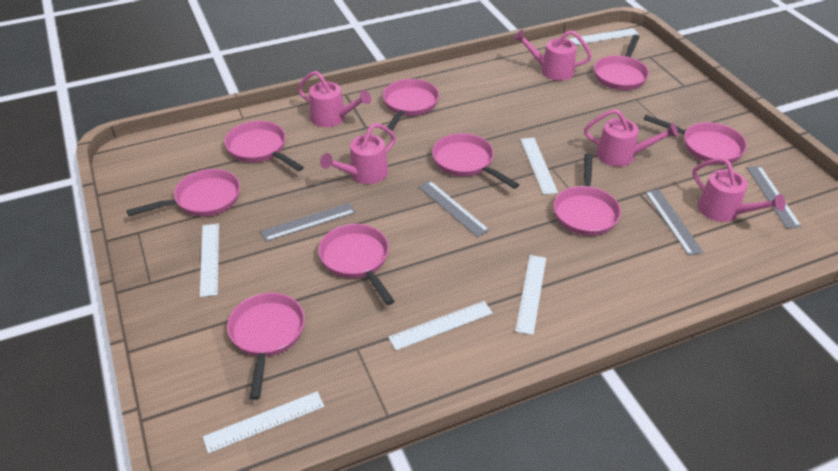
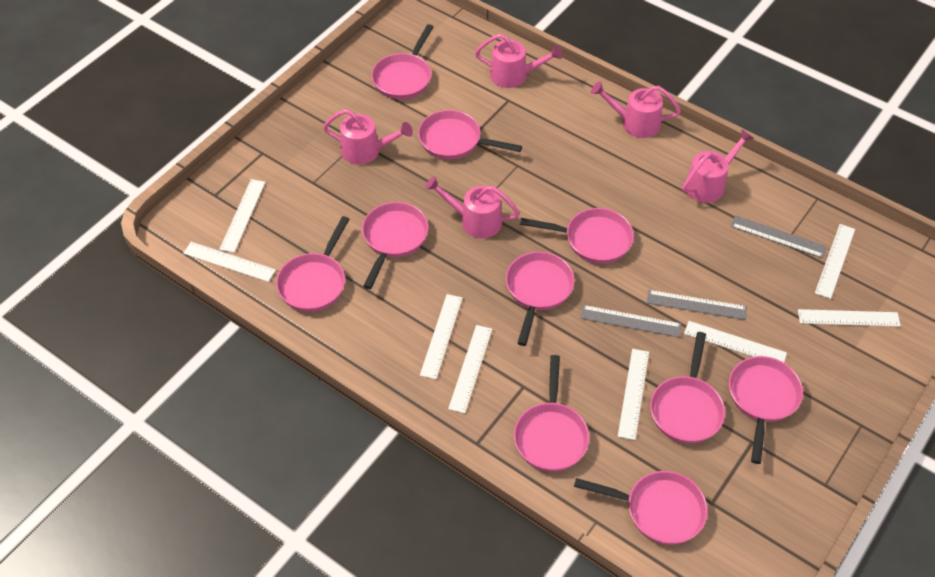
grey ruler: 4 -> 3
pink pan: 9 -> 10
white ruler: 6 -> 8

